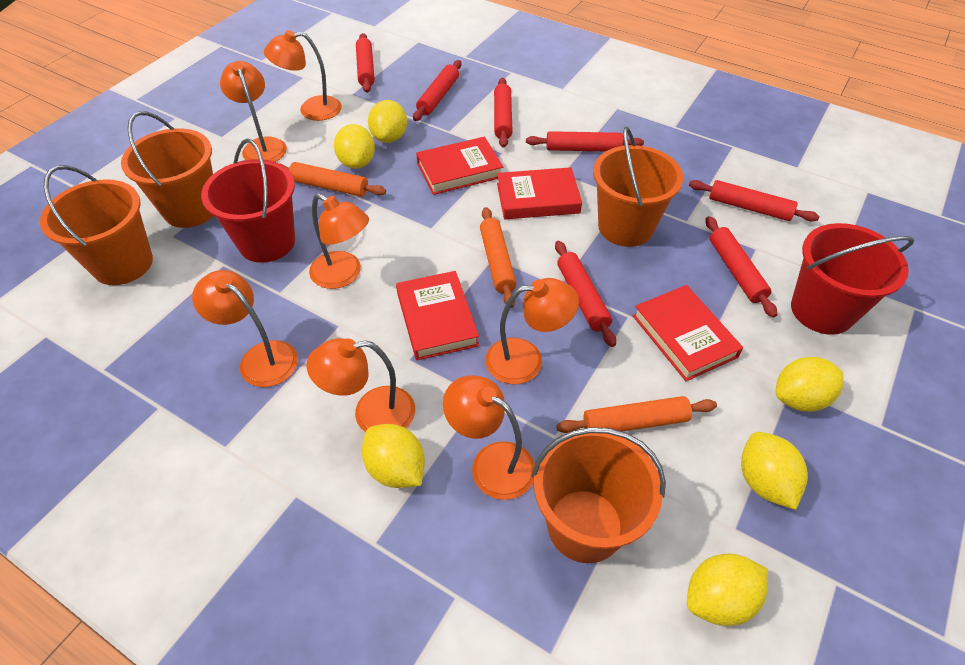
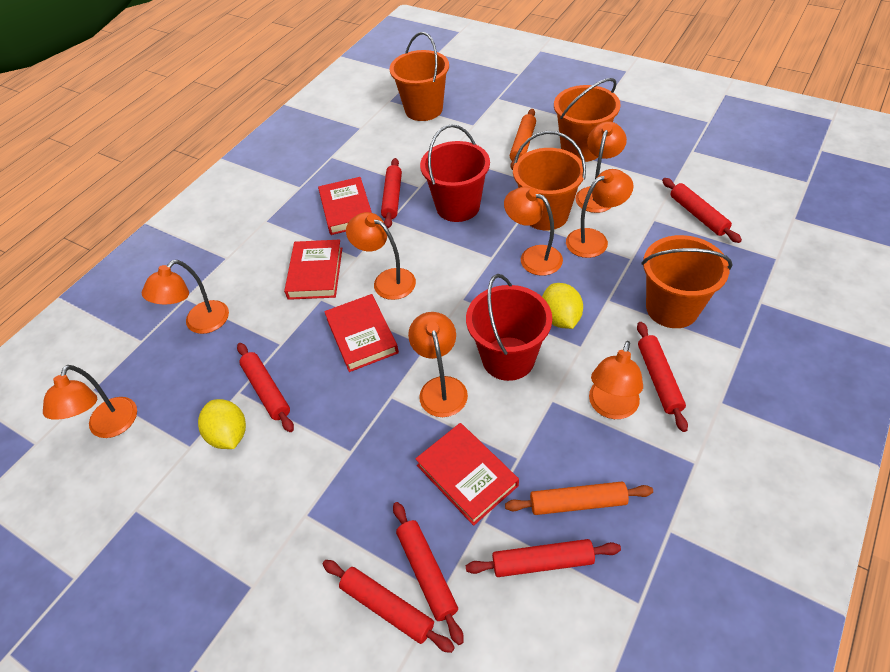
orange lamp: 7 -> 8
orange rolling pin: 3 -> 2
yellow lemon: 6 -> 2

